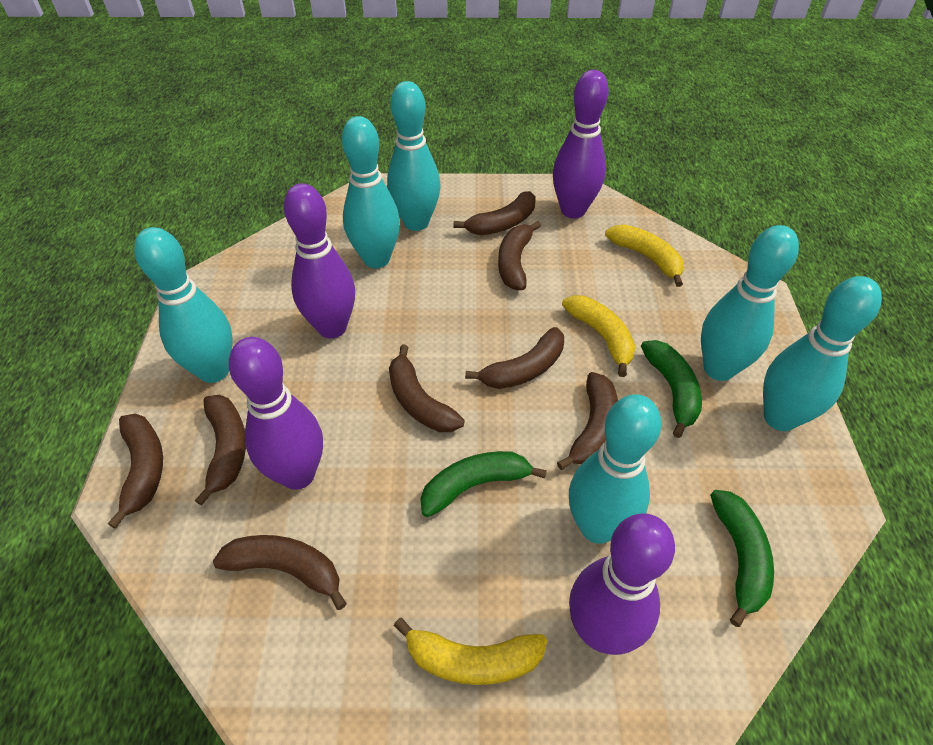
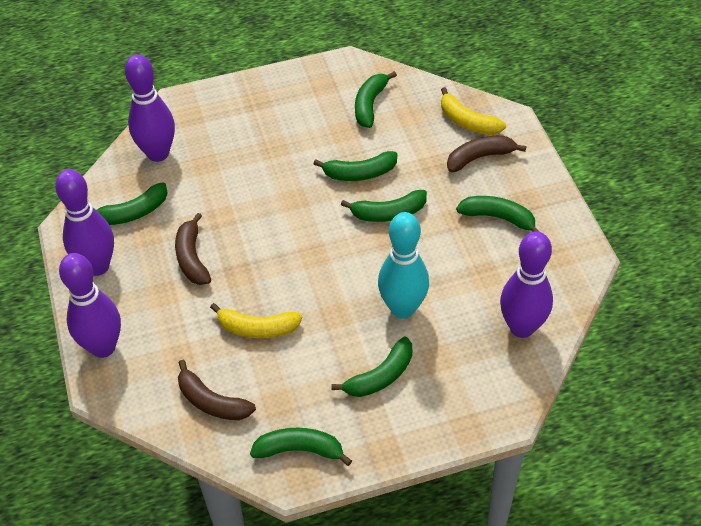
brown banana: 8 -> 3
green banana: 3 -> 7
turquoise bowling pin: 6 -> 1
yellow banana: 3 -> 2

